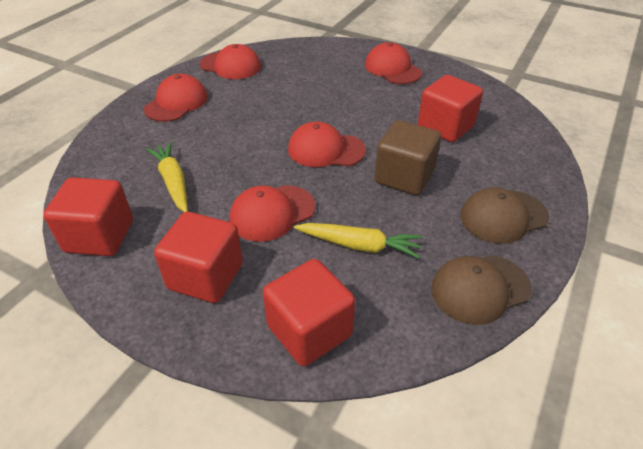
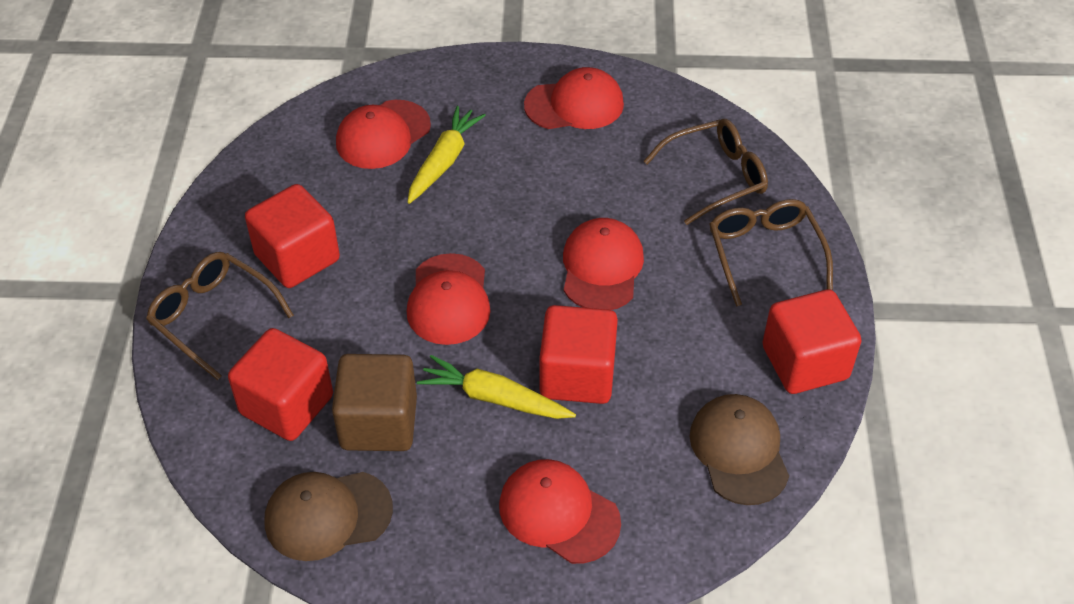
brown glasses: 0 -> 3

